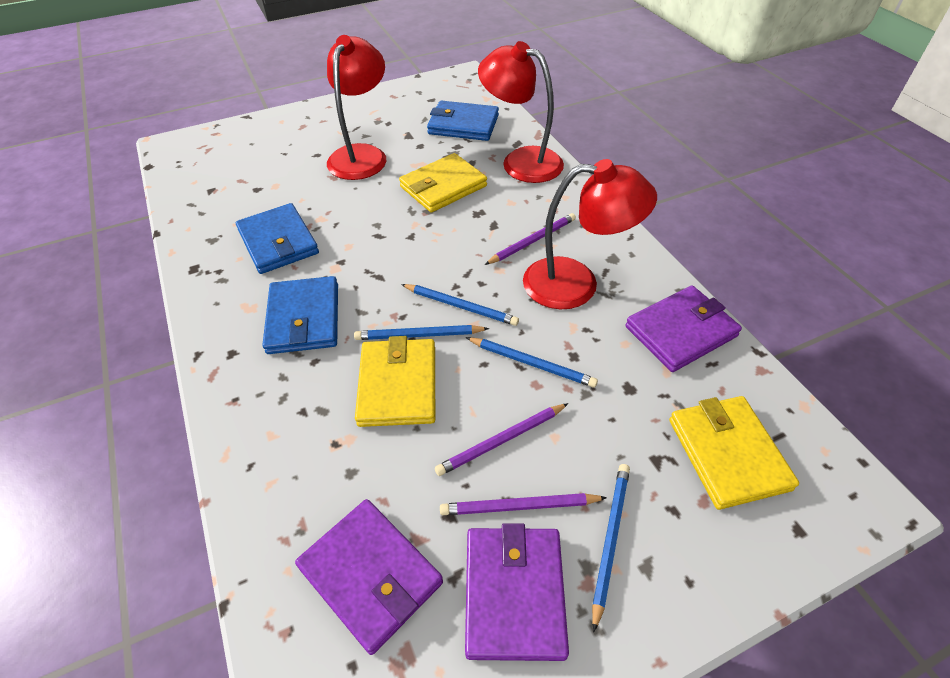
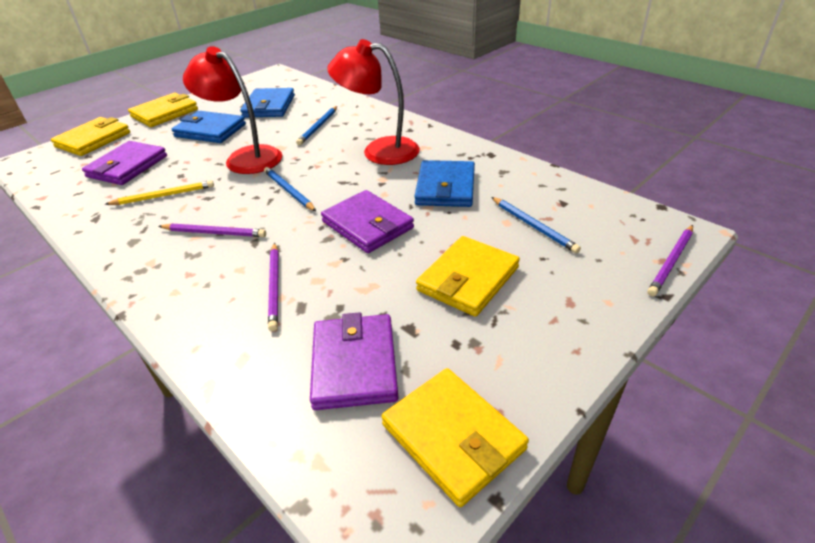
blue pencil: 4 -> 3
red lamp: 3 -> 2
yellow pencil: 0 -> 1
yellow wallet: 3 -> 4

